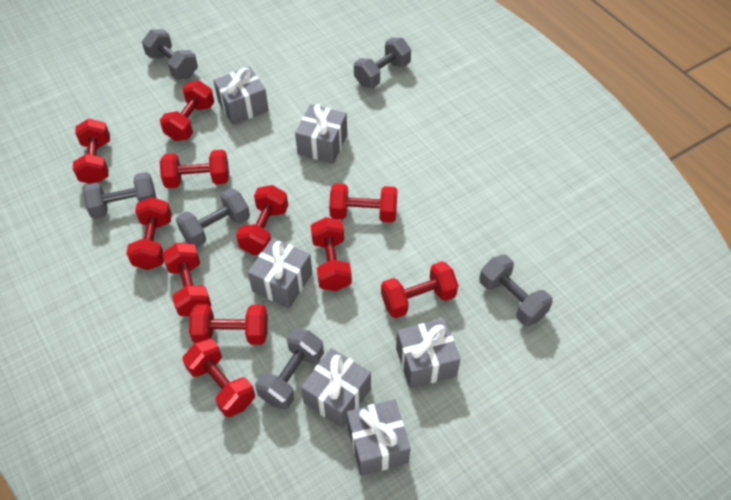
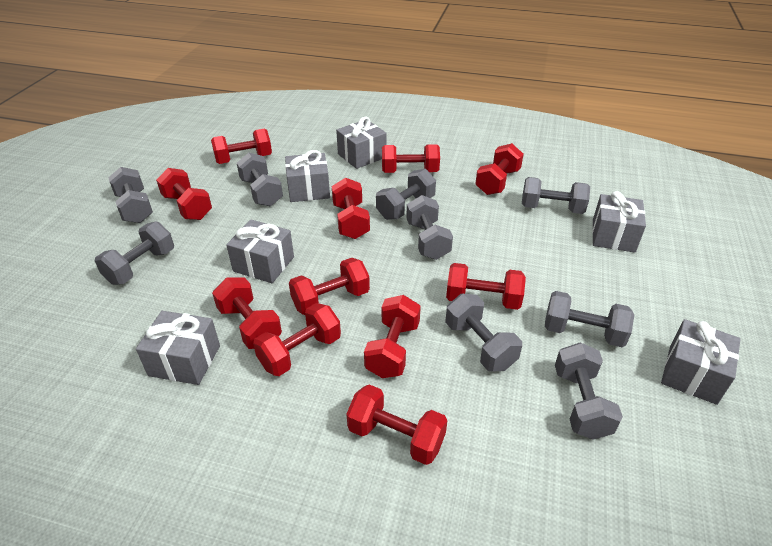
grey dumbbell: 6 -> 9

